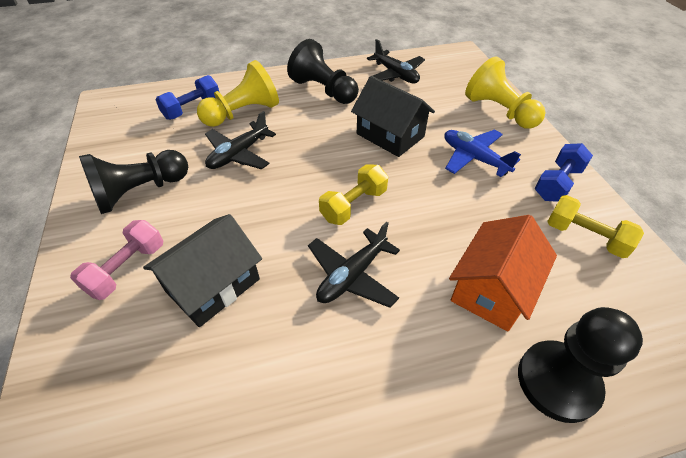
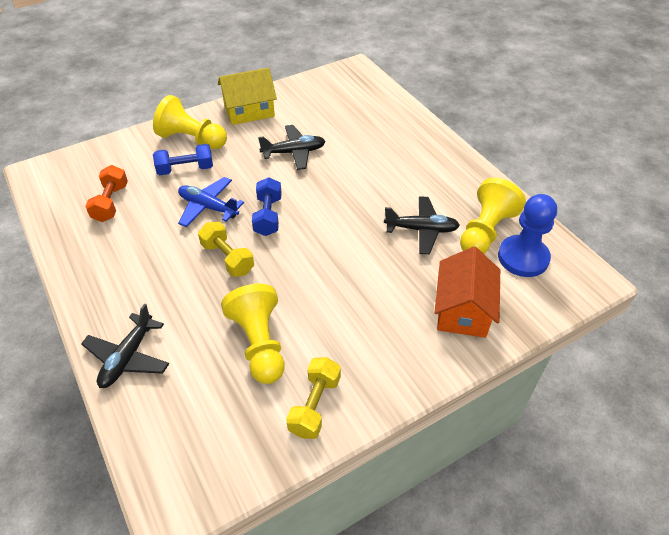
black house: 2 -> 0
black pawn: 3 -> 0
blue pawn: 0 -> 1
orange dumbbell: 0 -> 1
pink dumbbell: 1 -> 0
yellow house: 0 -> 1
yellow pawn: 2 -> 3

